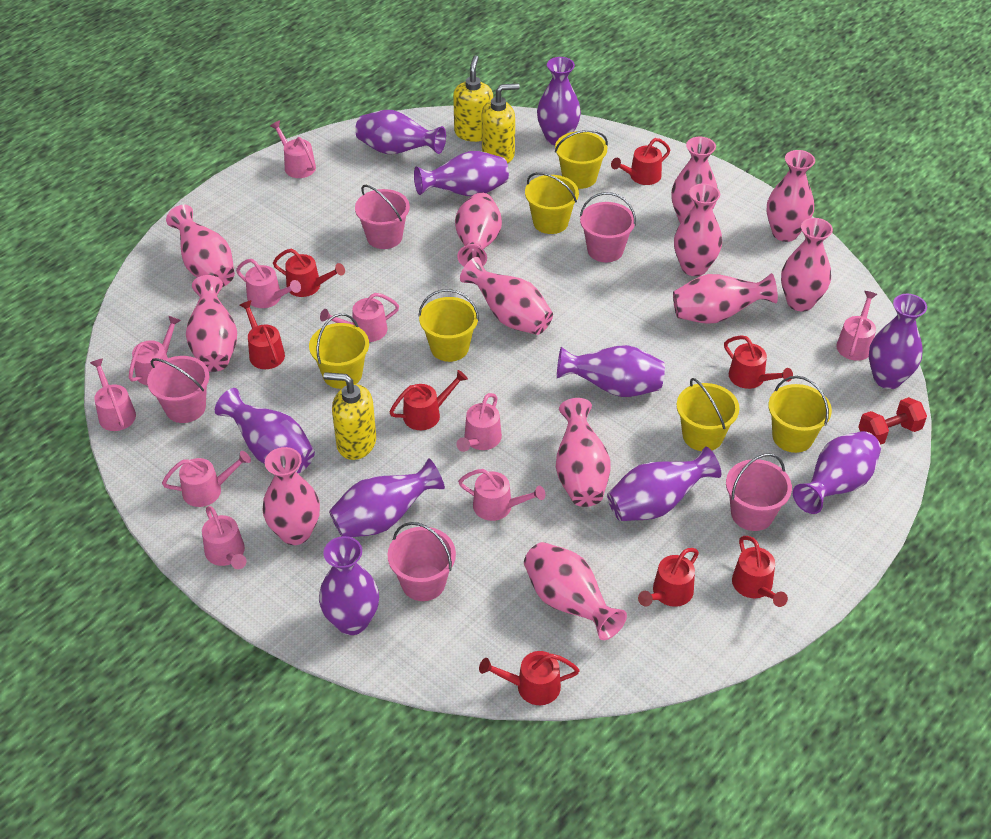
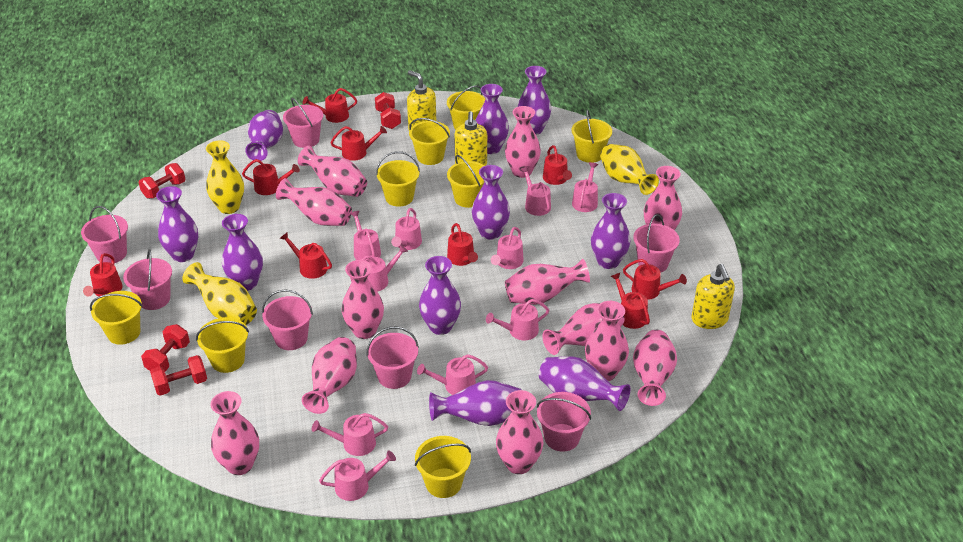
pink bucket: 5 -> 7
red dumbbell: 1 -> 4
red watering can: 8 -> 9
yellow bucket: 6 -> 8
yellow vase: 0 -> 3

